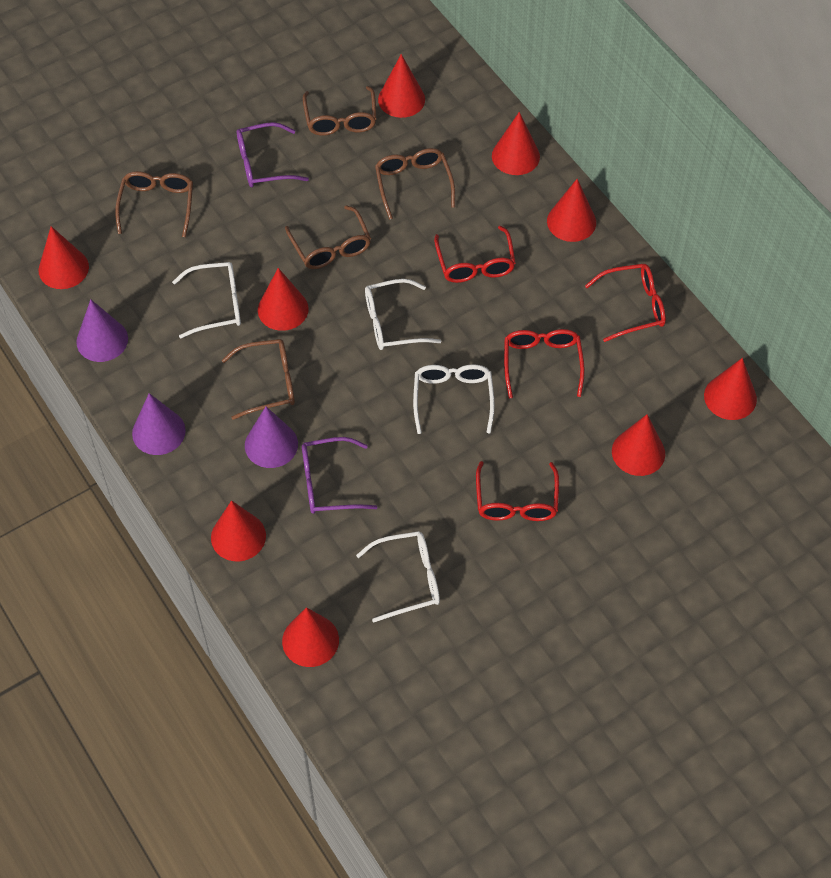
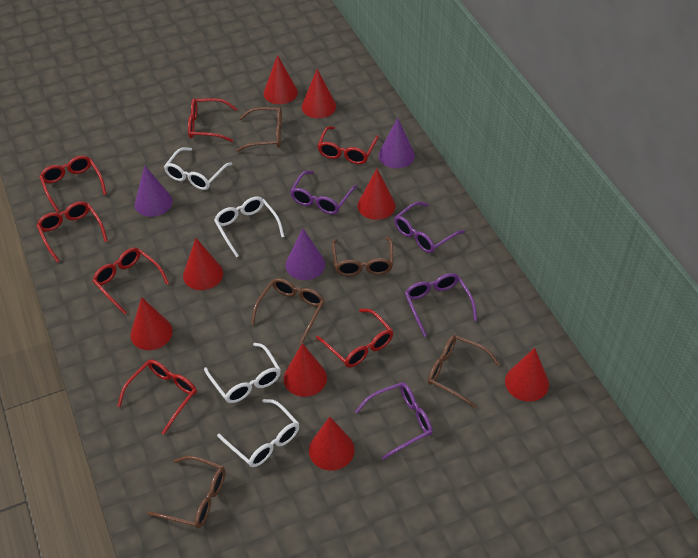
purple glasses: 2 -> 4
red cone: 9 -> 8
red glasses: 4 -> 7

